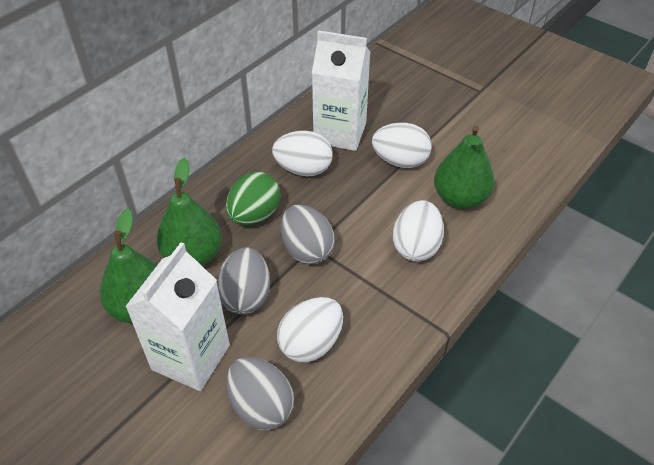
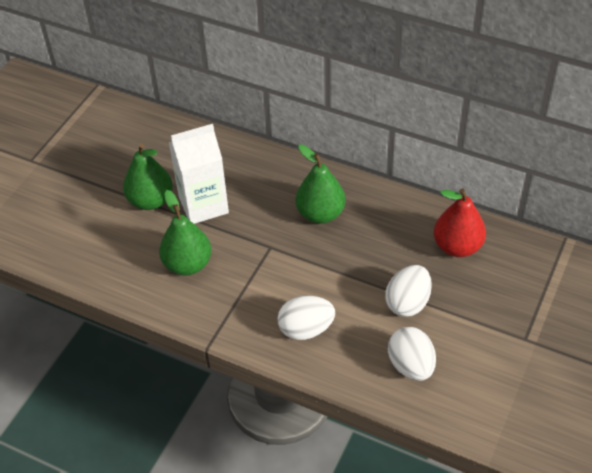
green egg: 1 -> 0
grey egg: 3 -> 0
red pear: 0 -> 1
white carton: 2 -> 1
white egg: 4 -> 3

